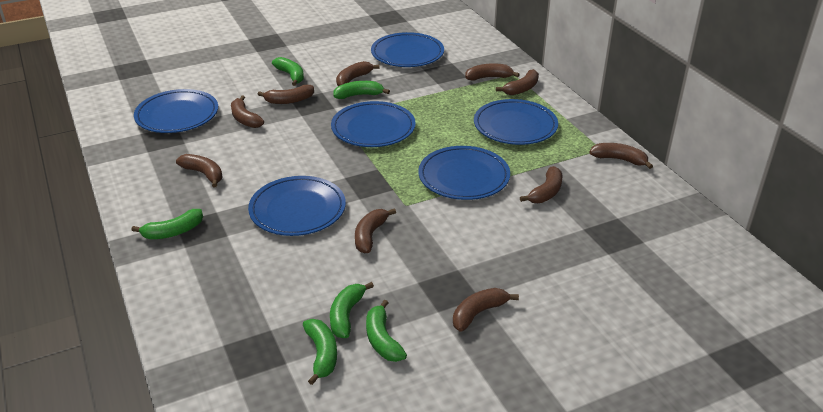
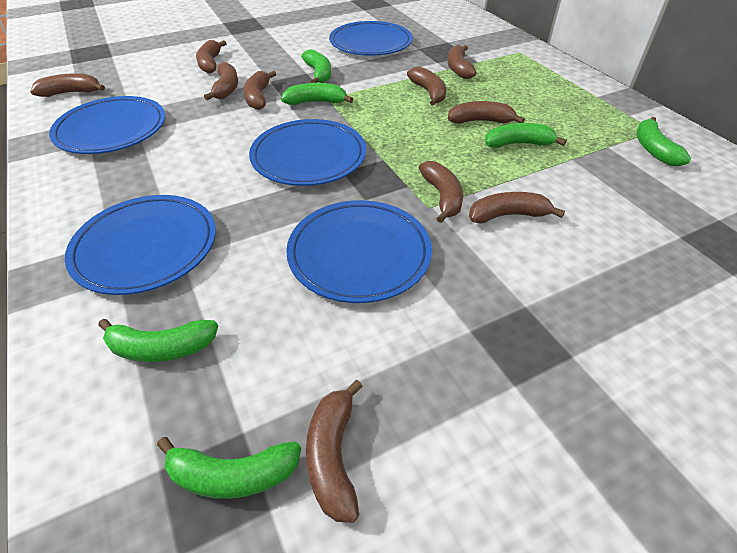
blue plate: 6 -> 5

